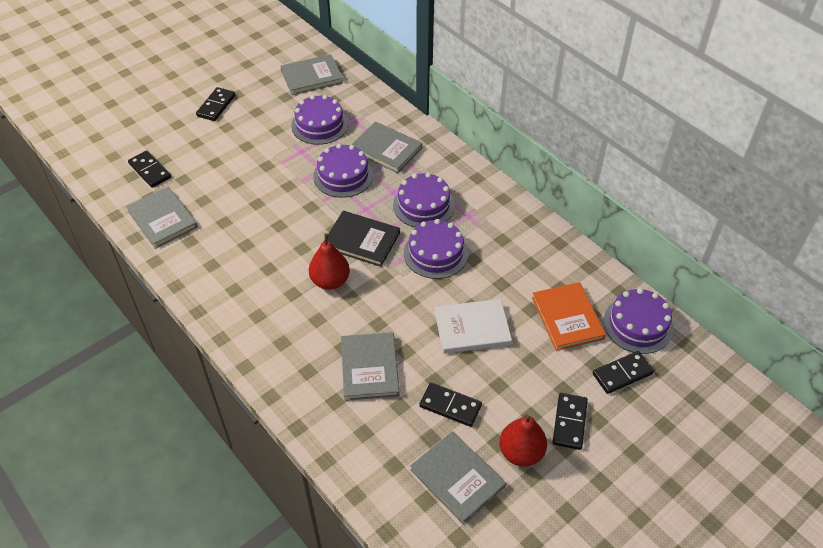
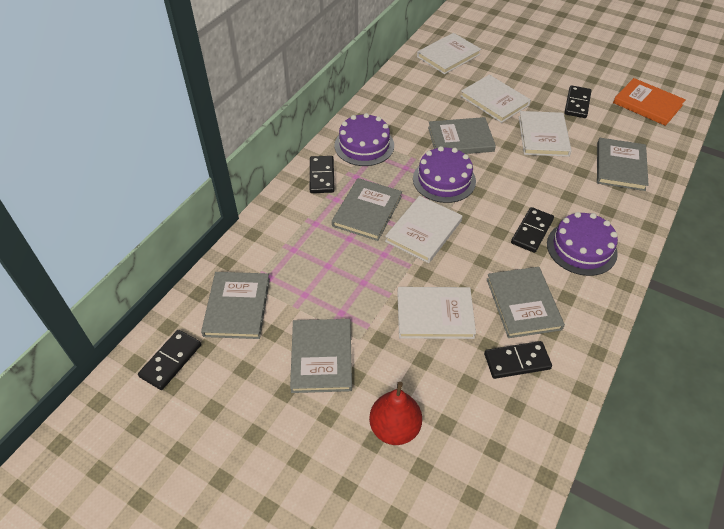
black book: 1 -> 0
grey book: 5 -> 6
purple cake: 5 -> 3
red pear: 2 -> 1
white book: 1 -> 5

